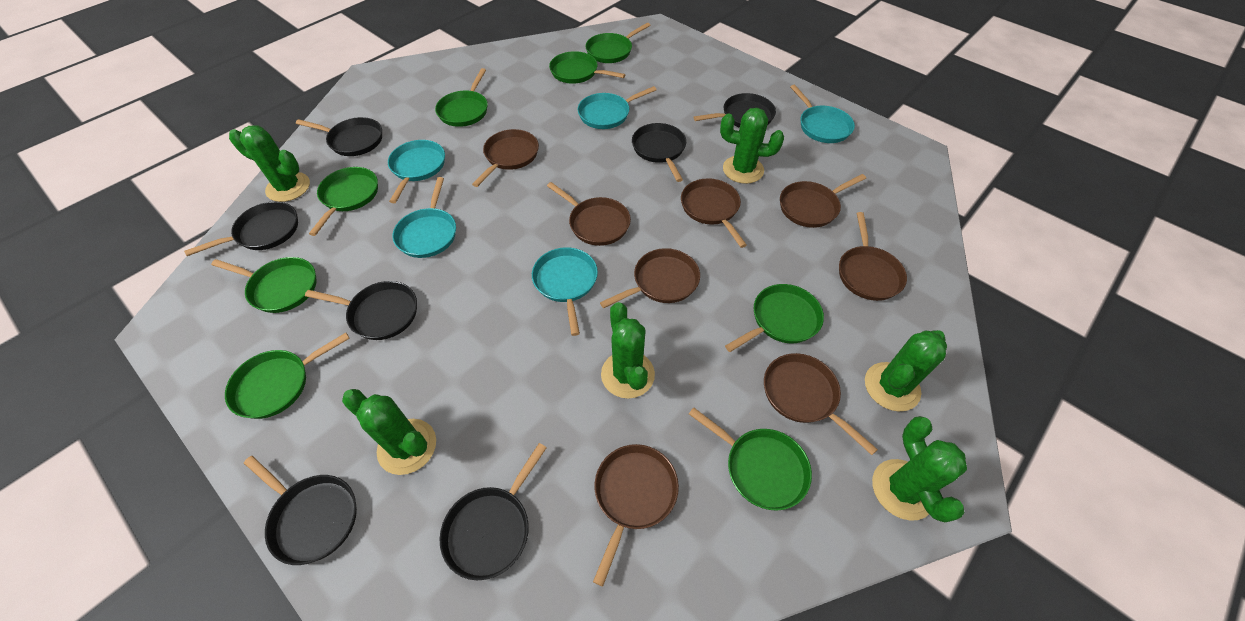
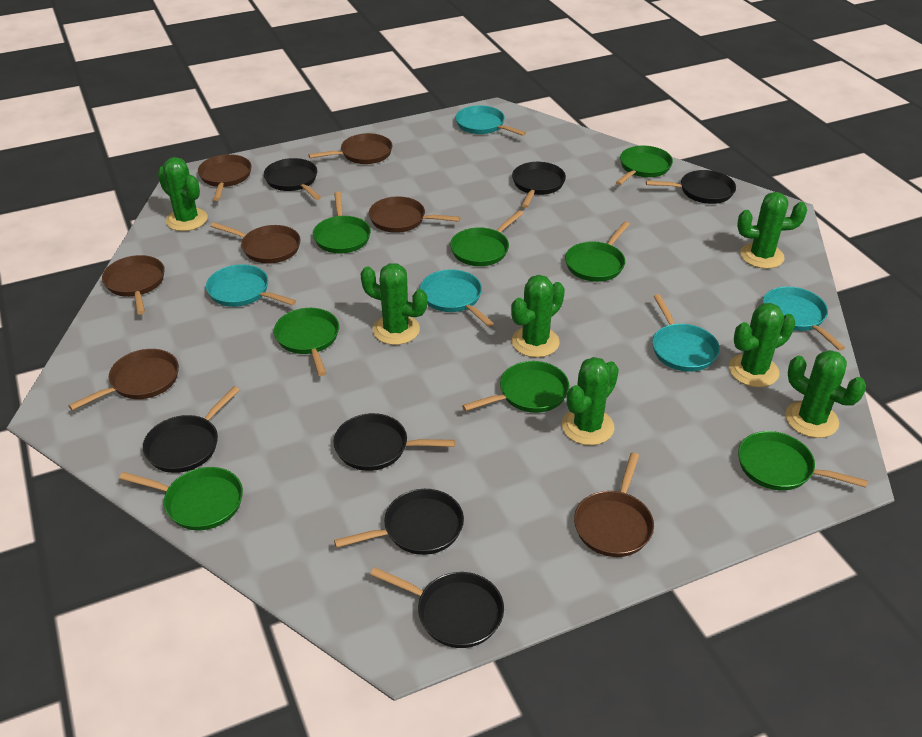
brown pan: 8 -> 7
green cactus: 6 -> 7

